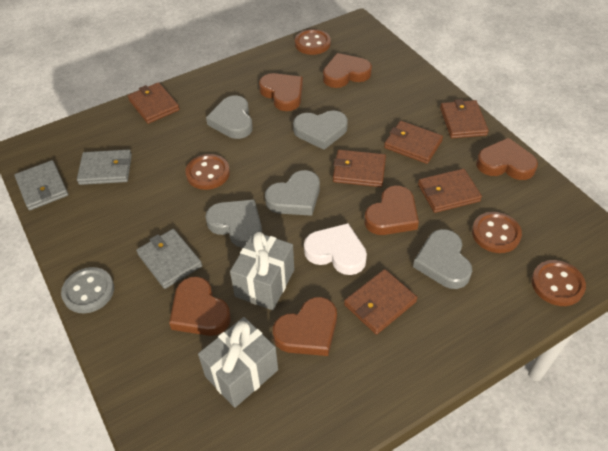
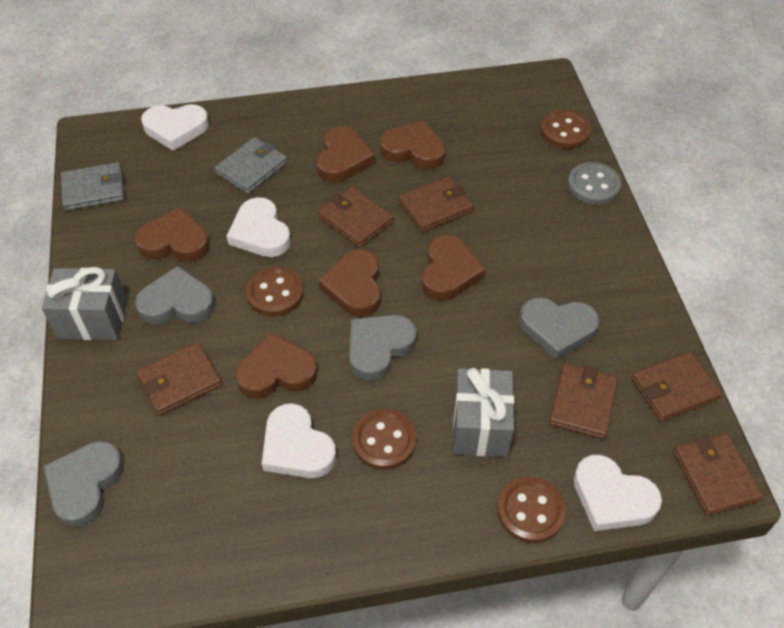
grey heart: 5 -> 4
grey wallet: 3 -> 2
white heart: 1 -> 4

